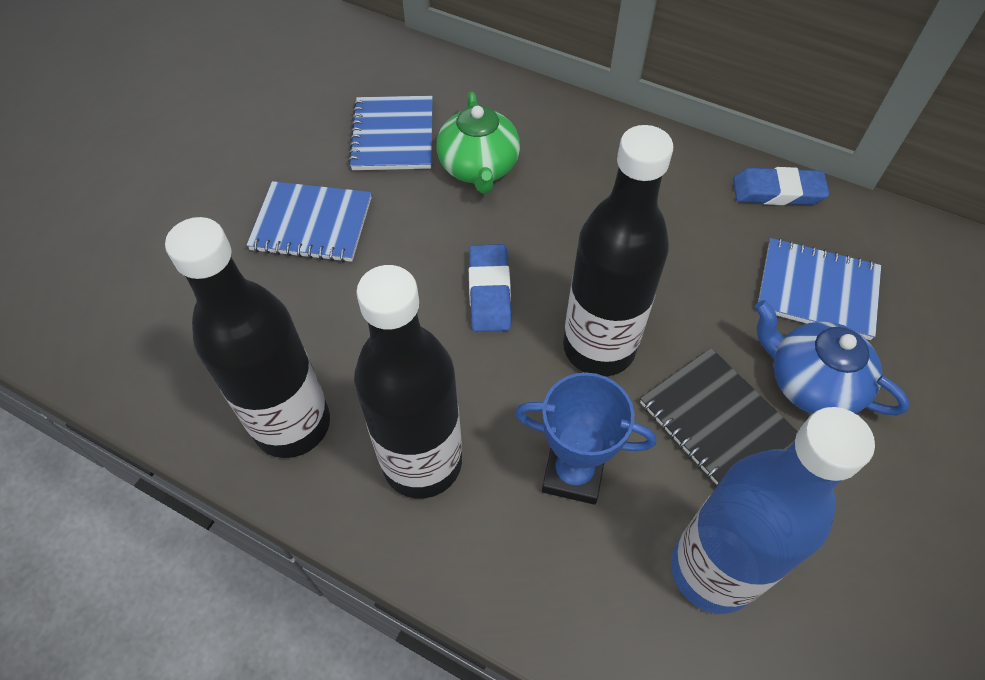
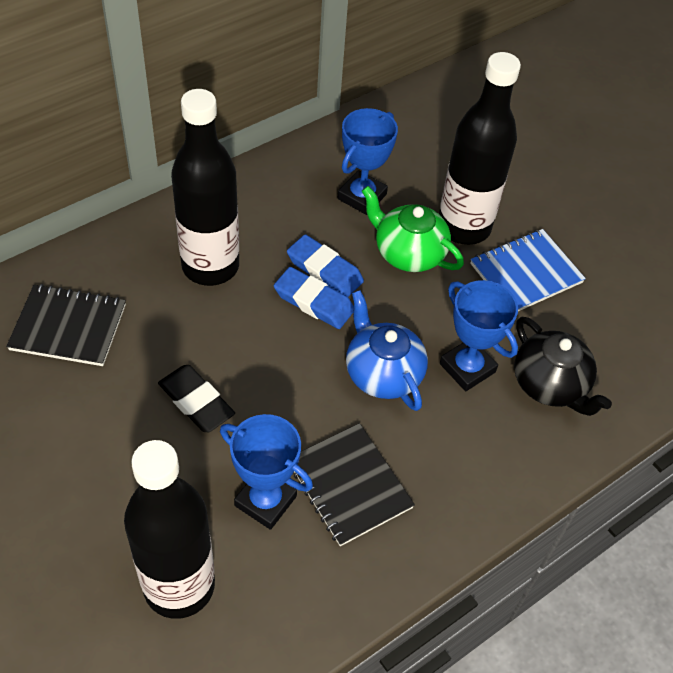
black eraser: 0 -> 1
black notebook: 1 -> 2
black teapot: 0 -> 1
blue bottle: 1 -> 0
blue notebook: 3 -> 1
blue trophy: 1 -> 3

